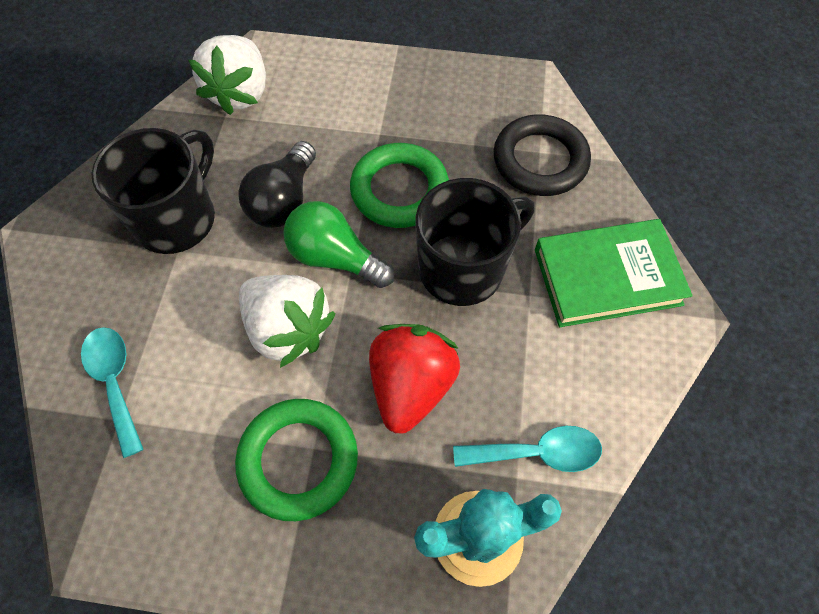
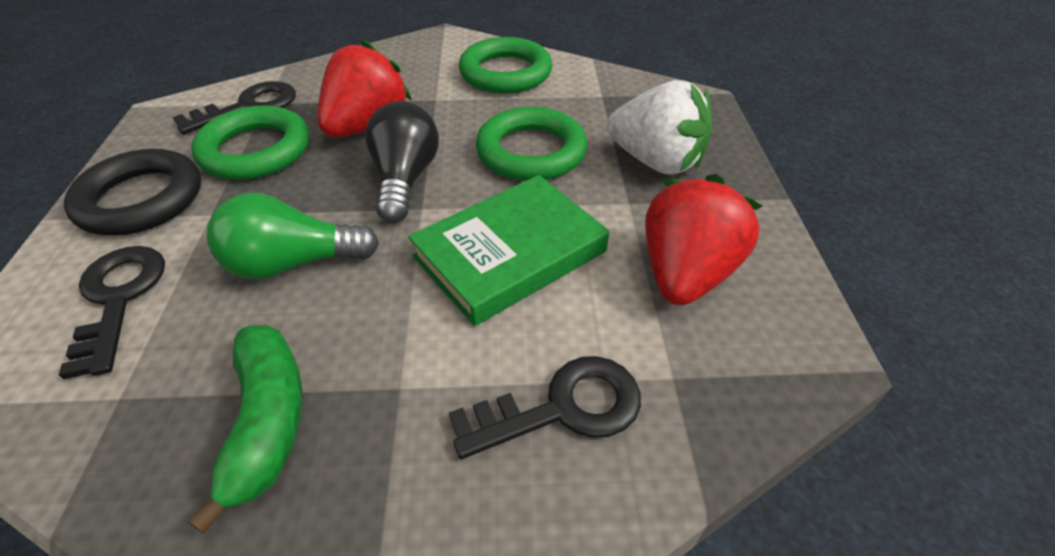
black key: 0 -> 3
black mug: 2 -> 0
green banana: 0 -> 1
green ring: 2 -> 3
red strawberry: 1 -> 2
turquoise cactus: 1 -> 0
turquoise spoon: 2 -> 0
white strawberry: 2 -> 1

